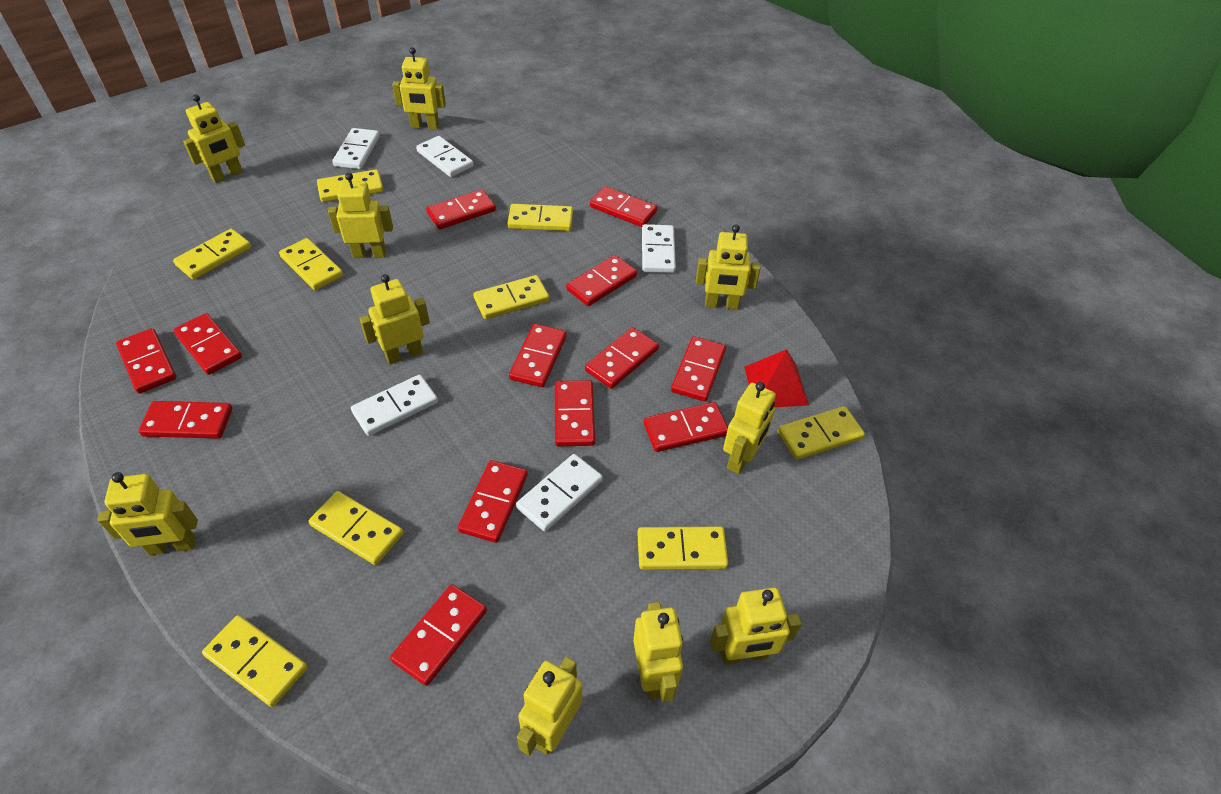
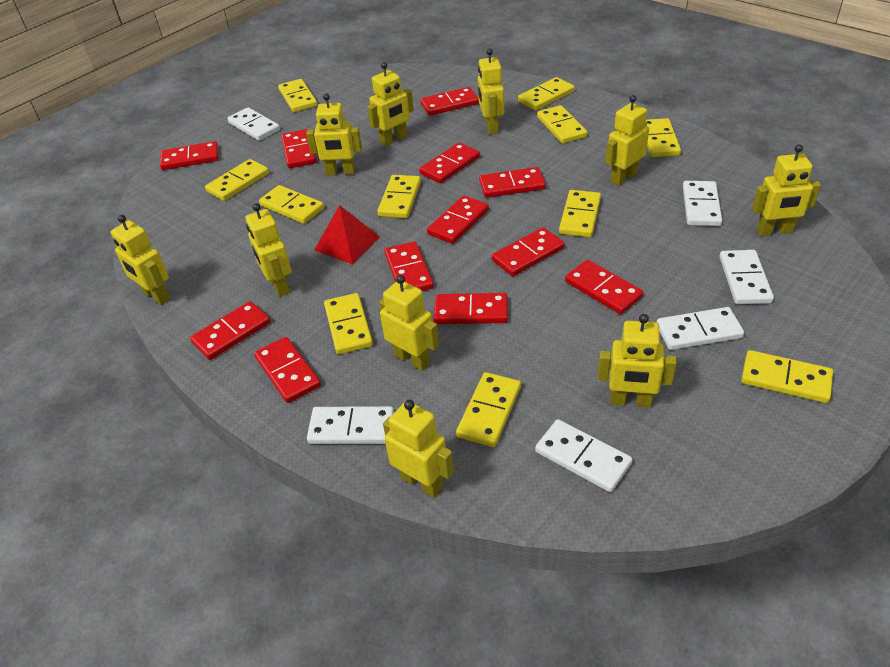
red domino: 13 -> 12
white domino: 5 -> 6
yellow domino: 9 -> 11

